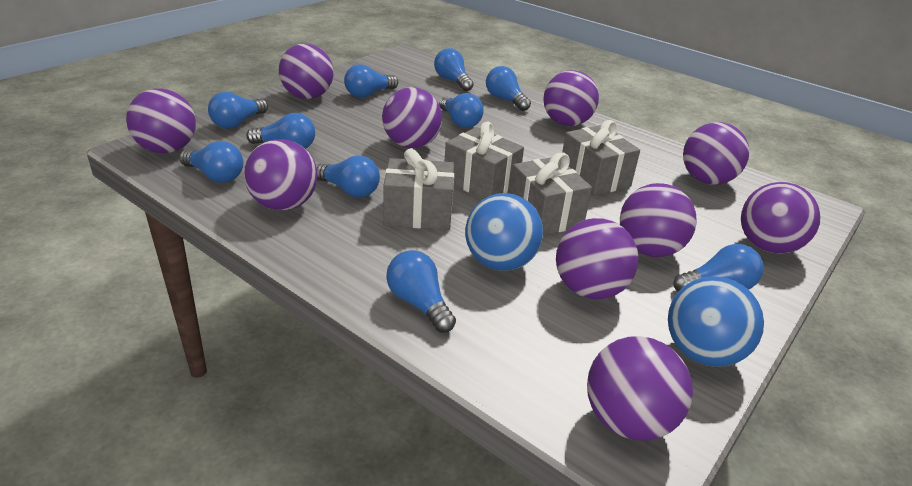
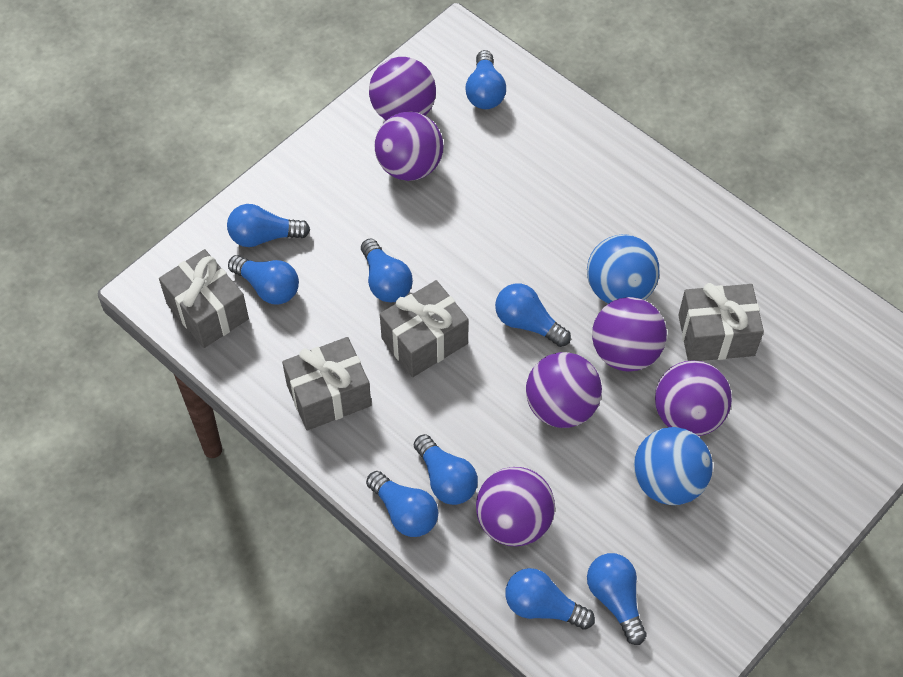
blue light bulb: 10 -> 9
purple ball: 10 -> 6

